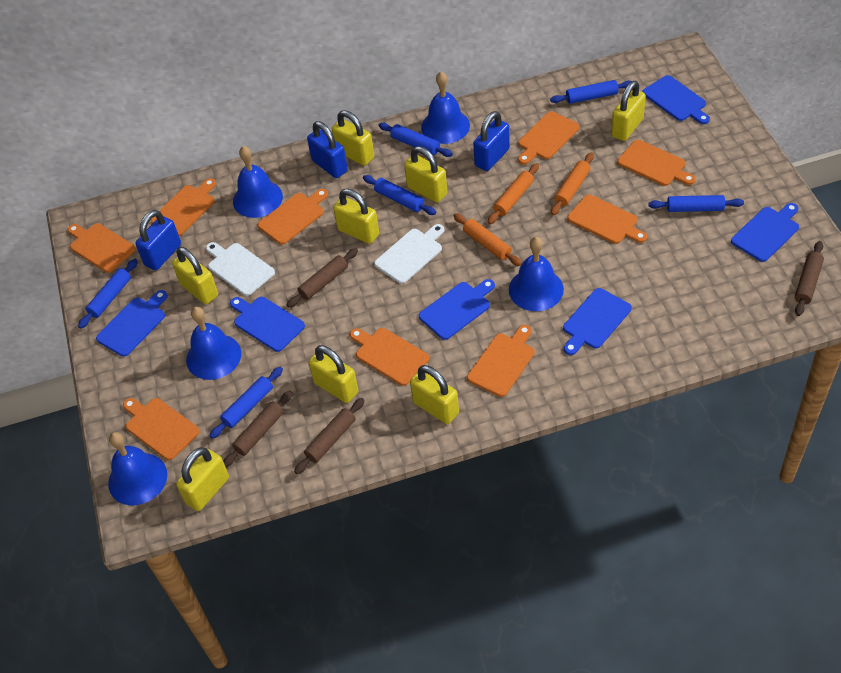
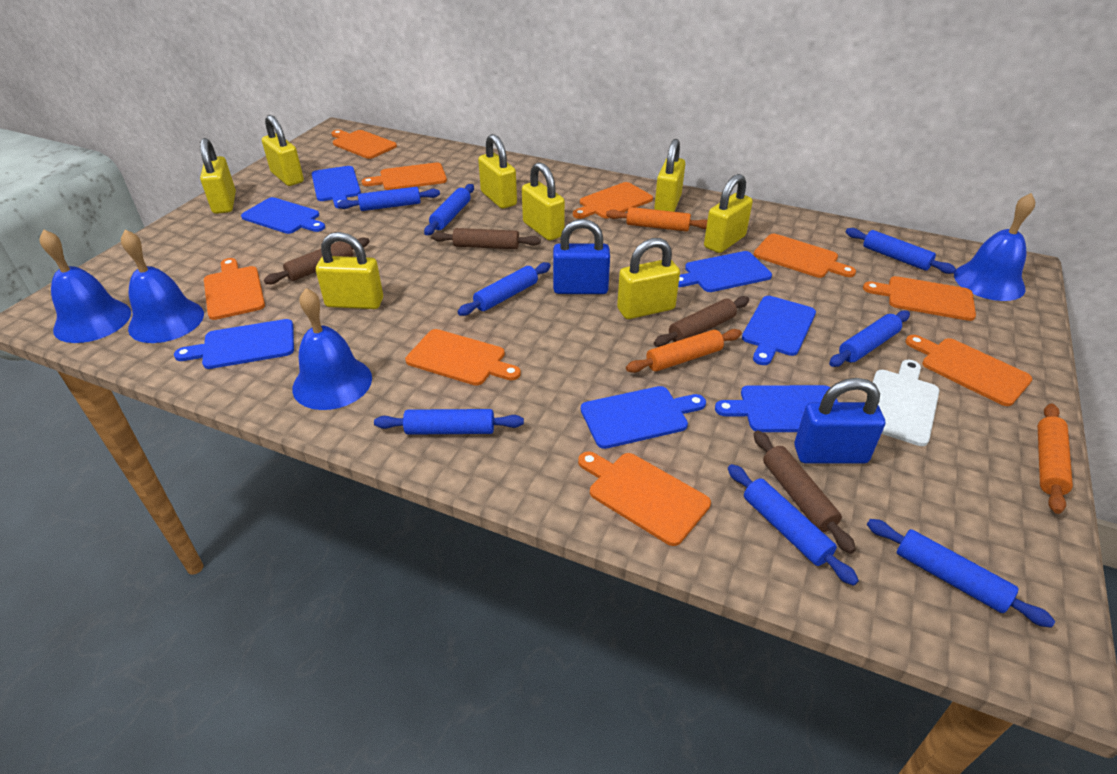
blue bell: 5 -> 4
blue cutting board: 6 -> 7
blue padlock: 3 -> 2
blue rolling pin: 6 -> 8
white cutting board: 2 -> 1

